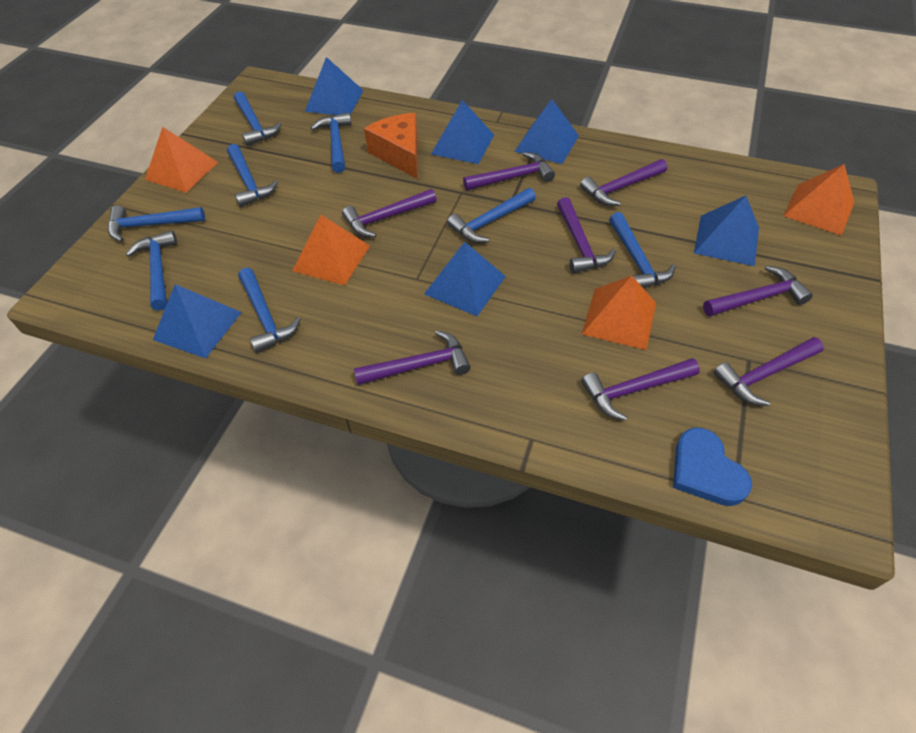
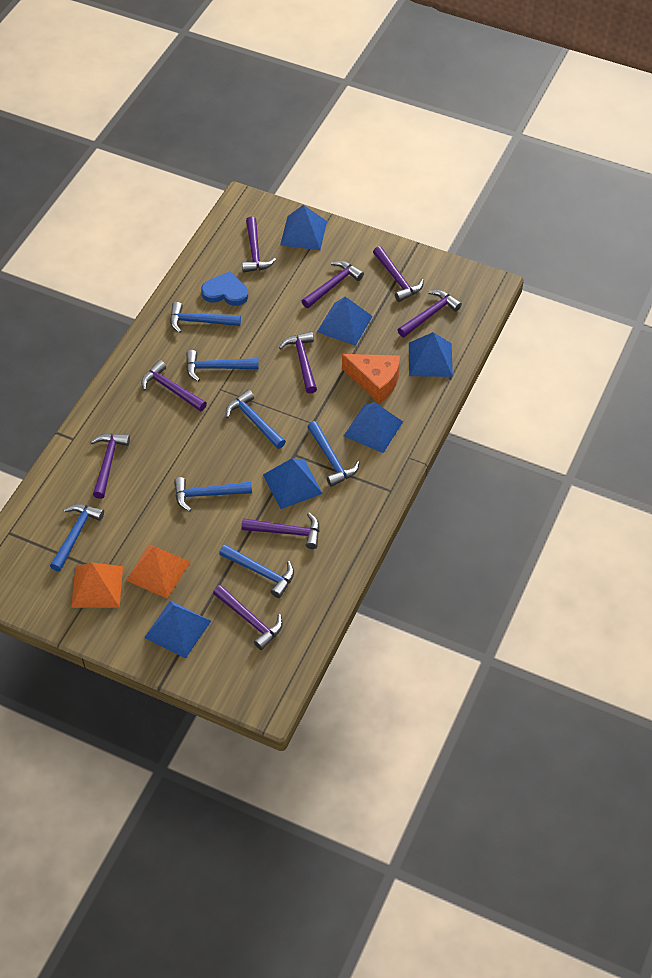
blue hammer: 8 -> 7
orange pyramid: 4 -> 2
purple hammer: 8 -> 9

